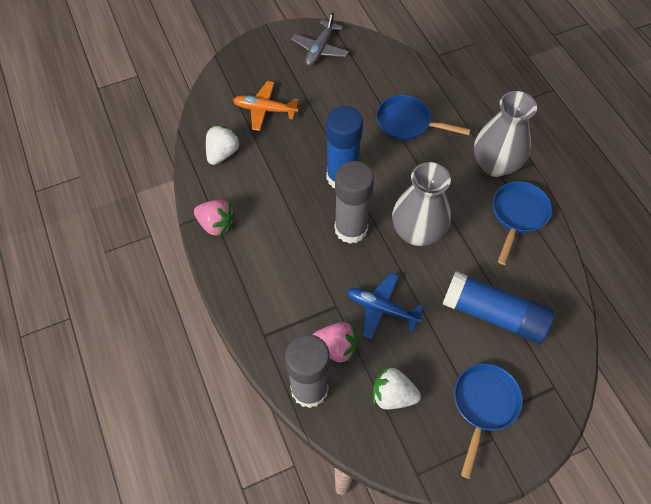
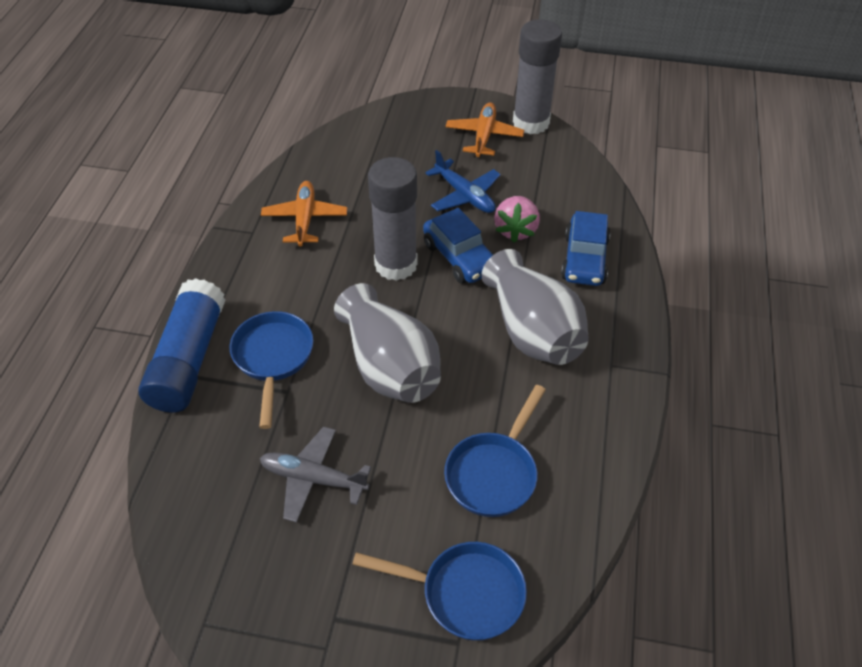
blue car: 0 -> 2
blue glue stick: 2 -> 1
orange plane: 1 -> 2
pink strawberry: 2 -> 1
white strawberry: 2 -> 0

